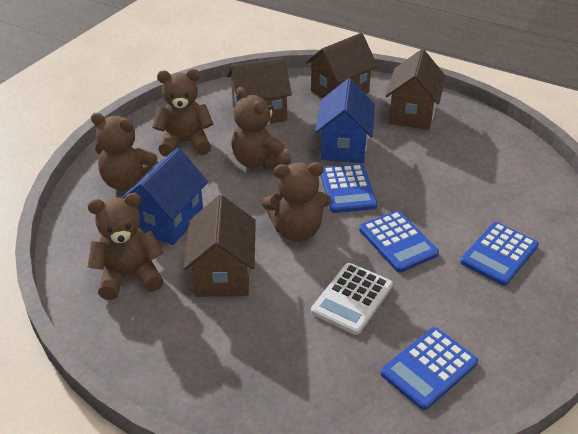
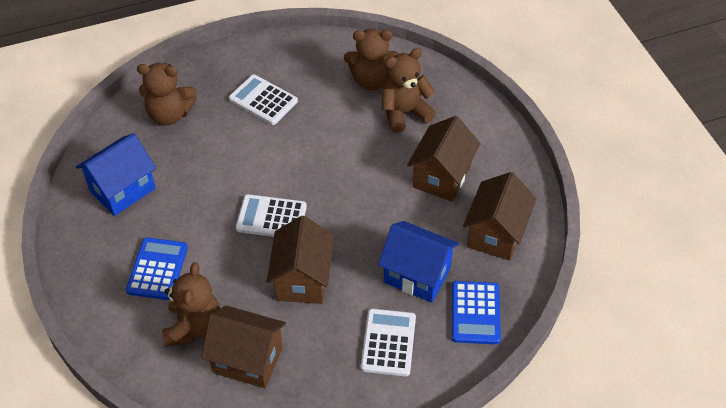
blue calculator: 4 -> 2
brown teddy bear: 5 -> 4
white calculator: 1 -> 3

